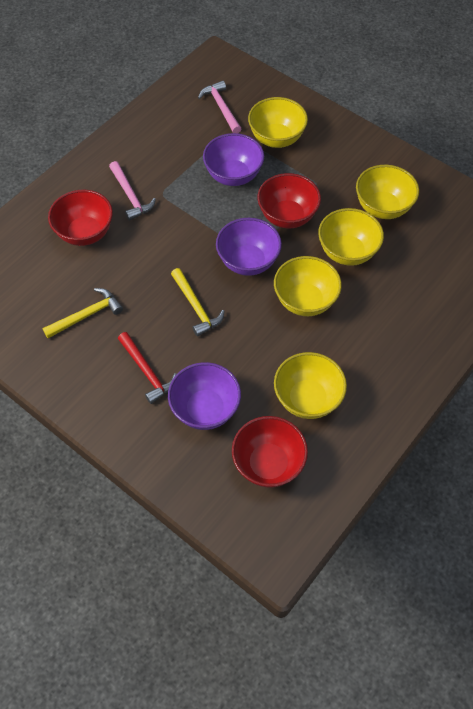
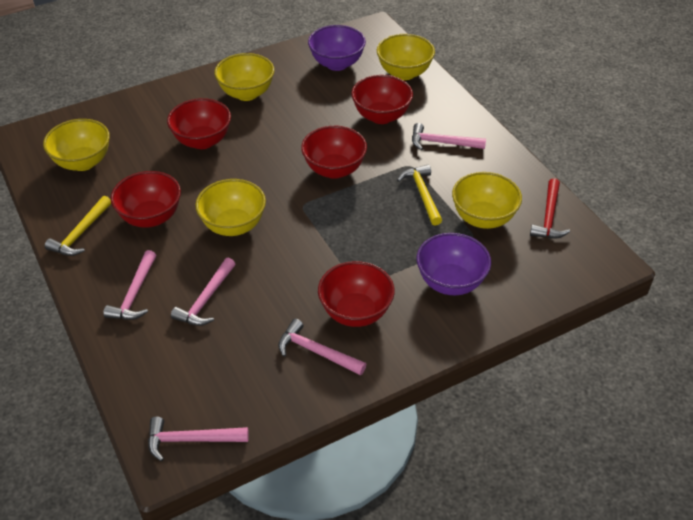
pink hammer: 2 -> 5
purple bowl: 3 -> 2
red bowl: 3 -> 5

